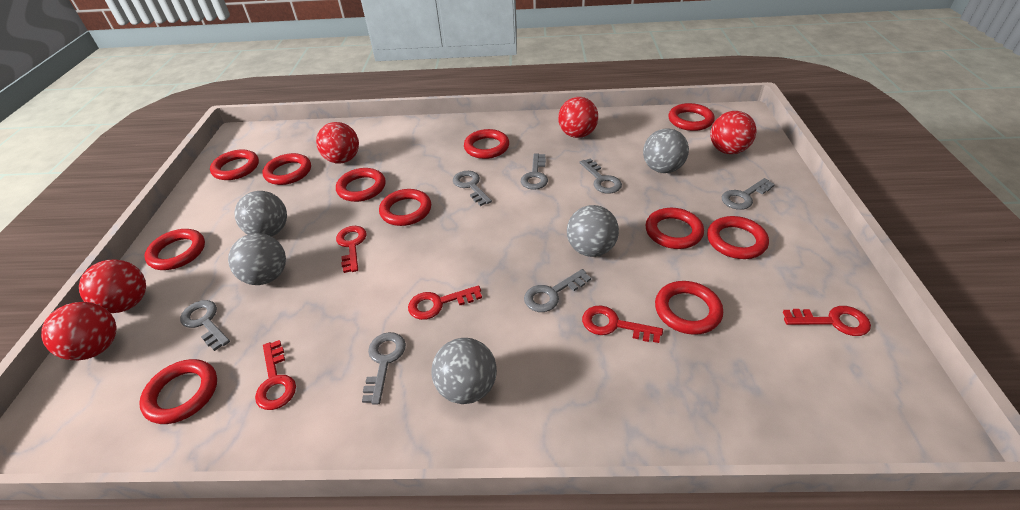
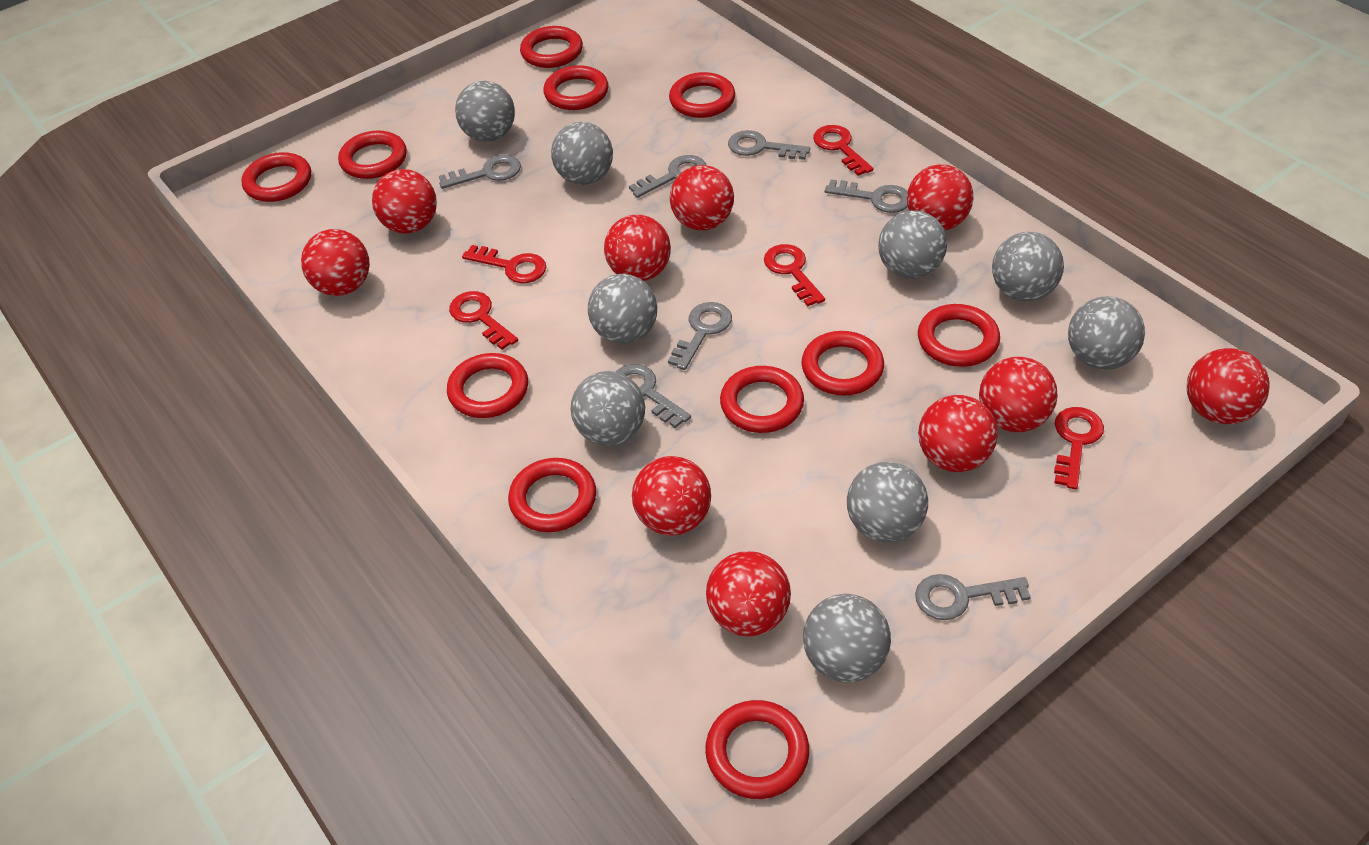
grey ball: 5 -> 9
red ball: 5 -> 10

